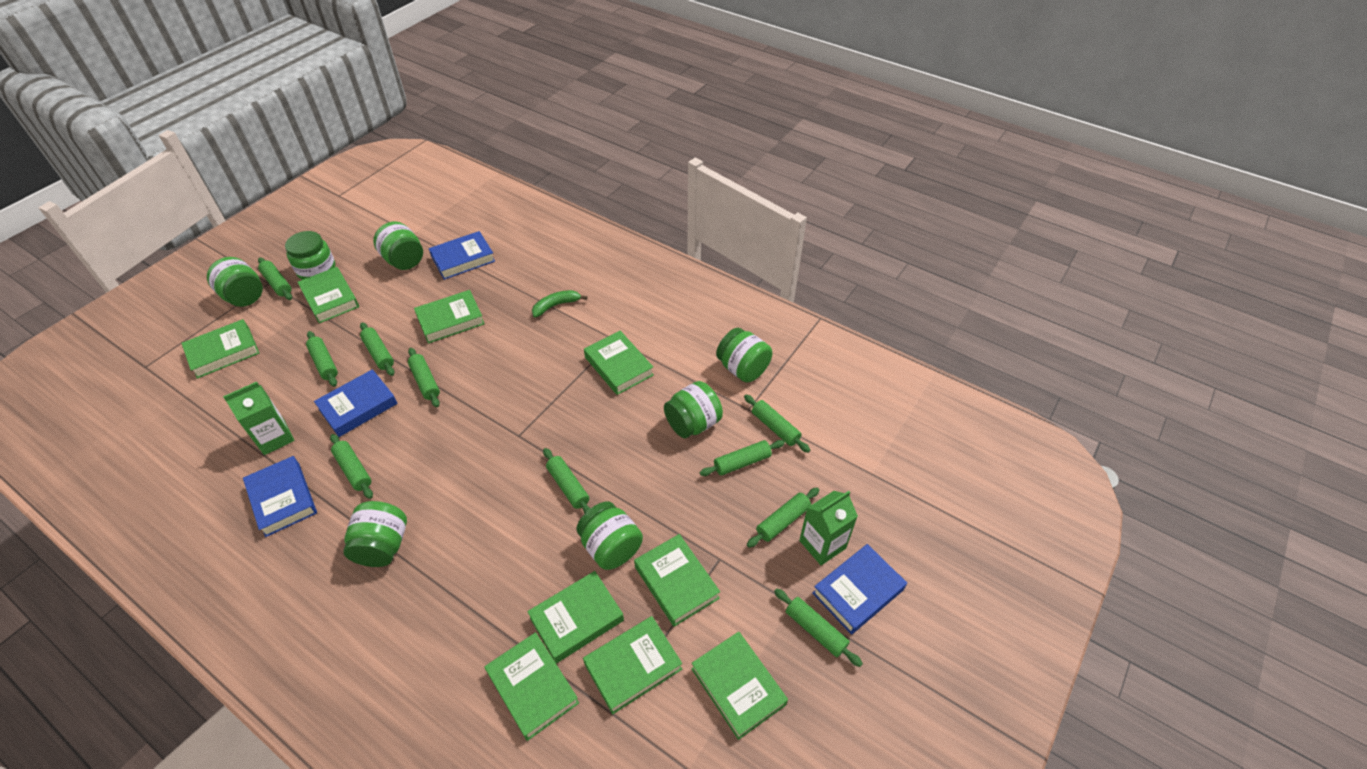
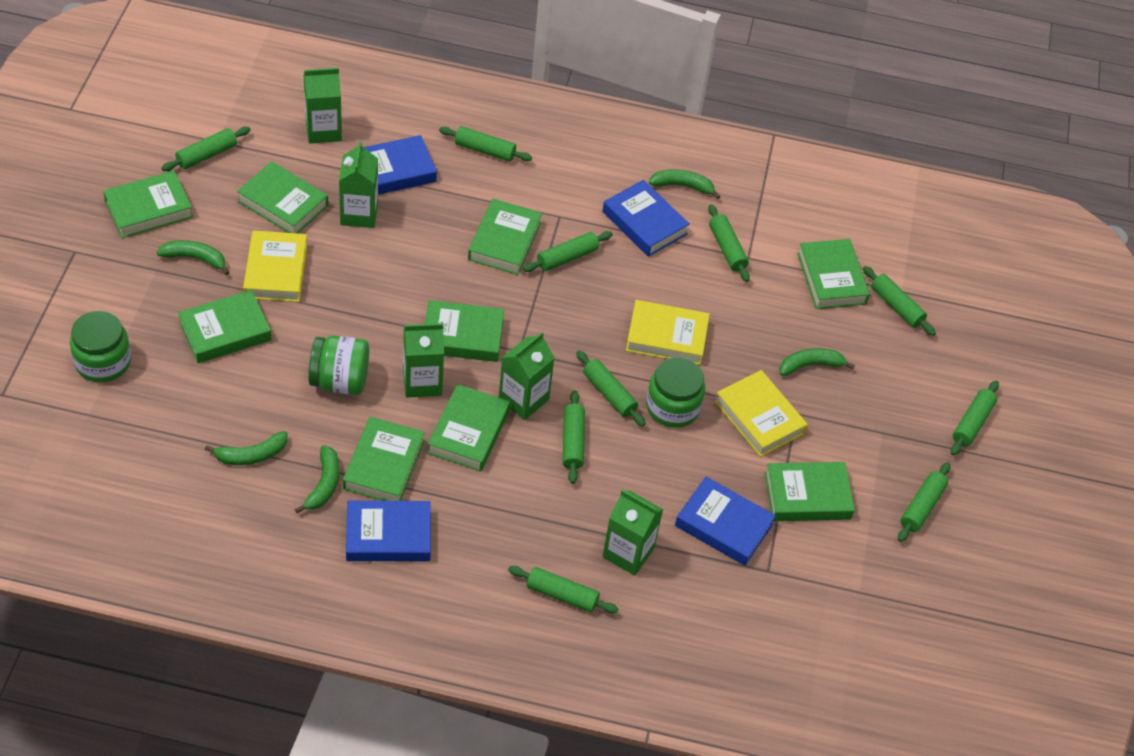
green banana: 1 -> 5
green carton: 2 -> 5
green jar: 7 -> 3
yellow book: 0 -> 3

